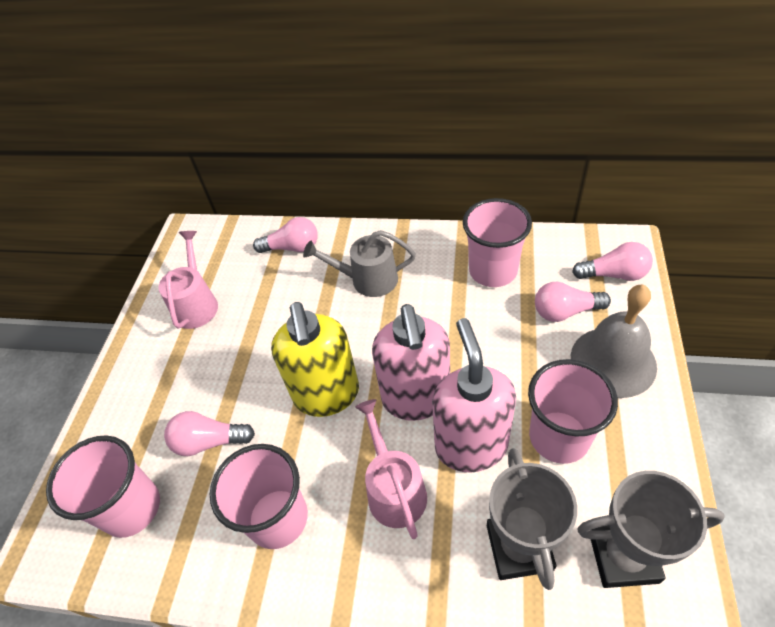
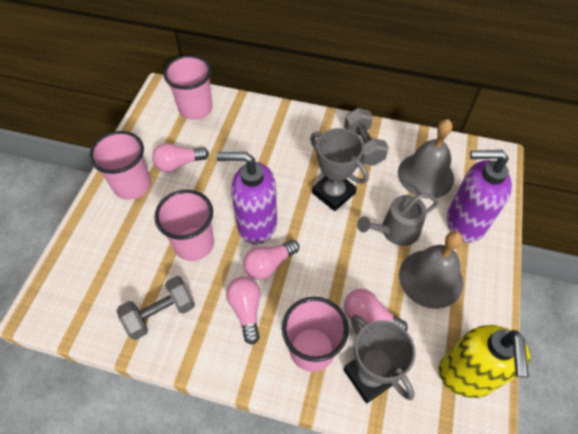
grey bell: 1 -> 2
grey dumbbell: 0 -> 2
pink soap dispenser: 2 -> 0
pink watering can: 2 -> 0
purple soap dispenser: 0 -> 2

